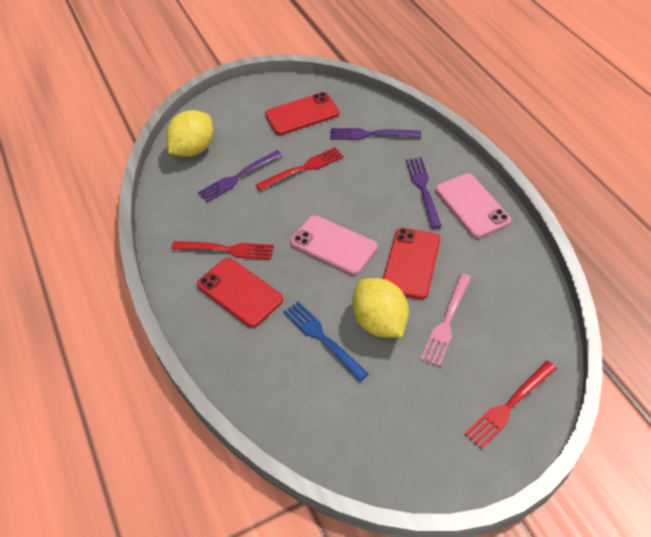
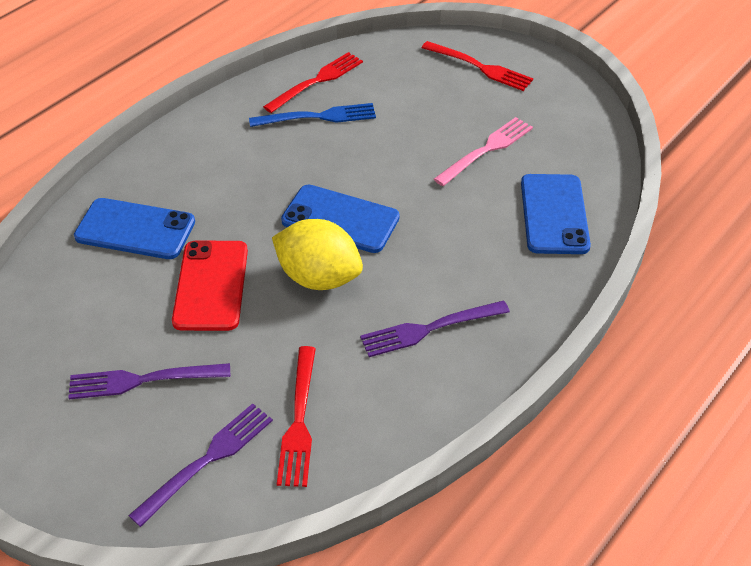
blue phone: 0 -> 3
pink phone: 2 -> 0
red phone: 3 -> 1
yellow lemon: 2 -> 1

